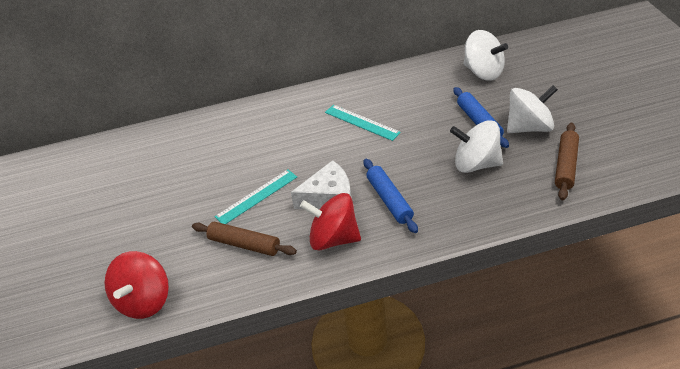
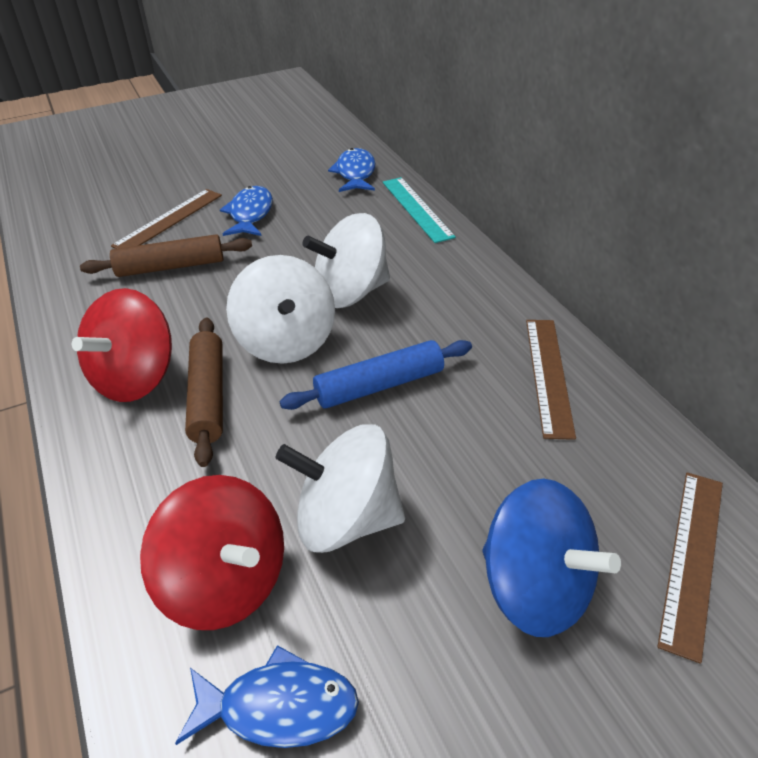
blue fish: 0 -> 3
blue rolling pin: 2 -> 1
blue spinning top: 0 -> 1
brown ruler: 0 -> 3
turquoise ruler: 2 -> 1
white cheese: 1 -> 0

